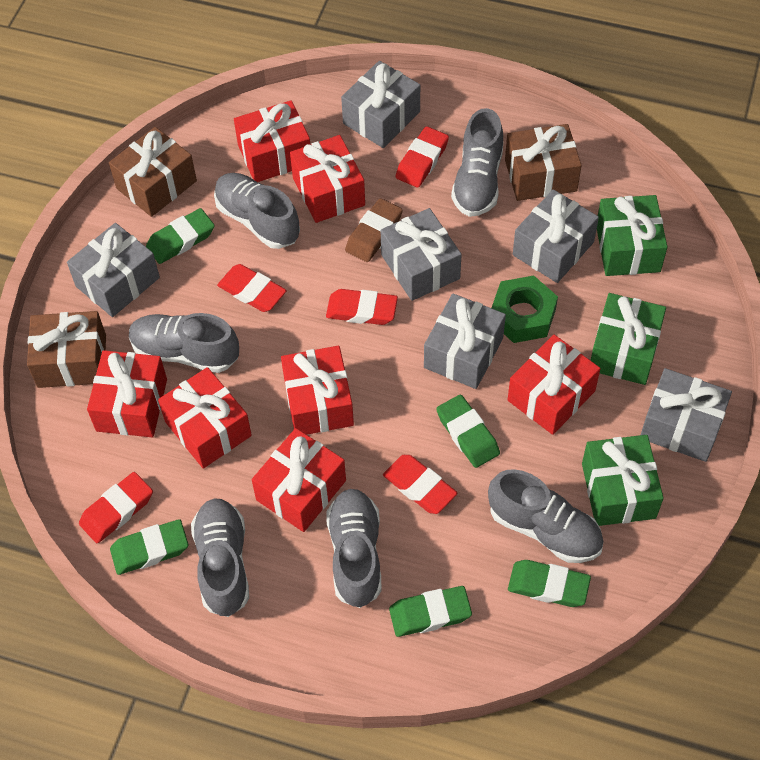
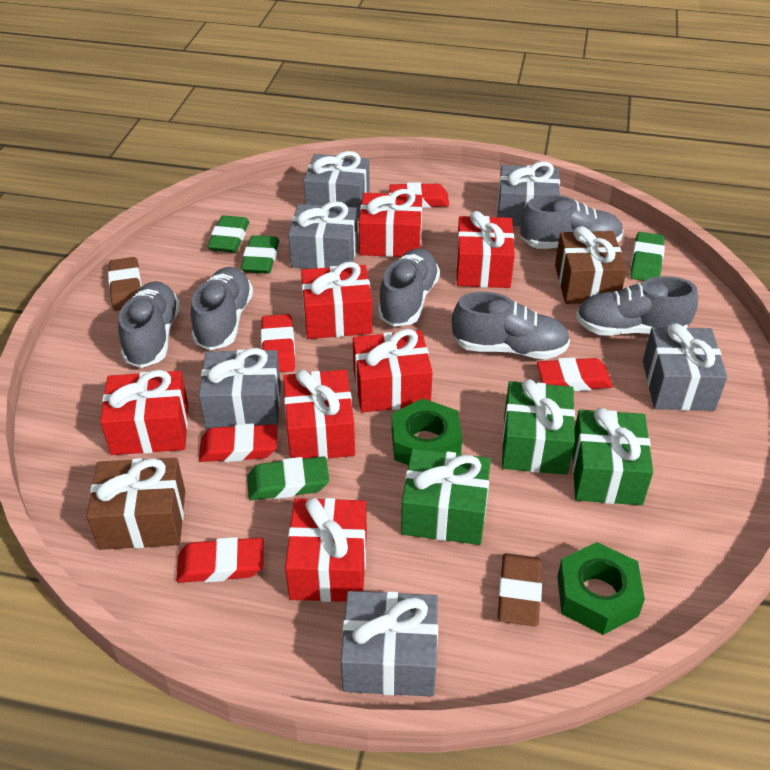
brown eraser: 1 -> 2
brown gift: 3 -> 2
green eraser: 5 -> 4
green nut: 1 -> 2

